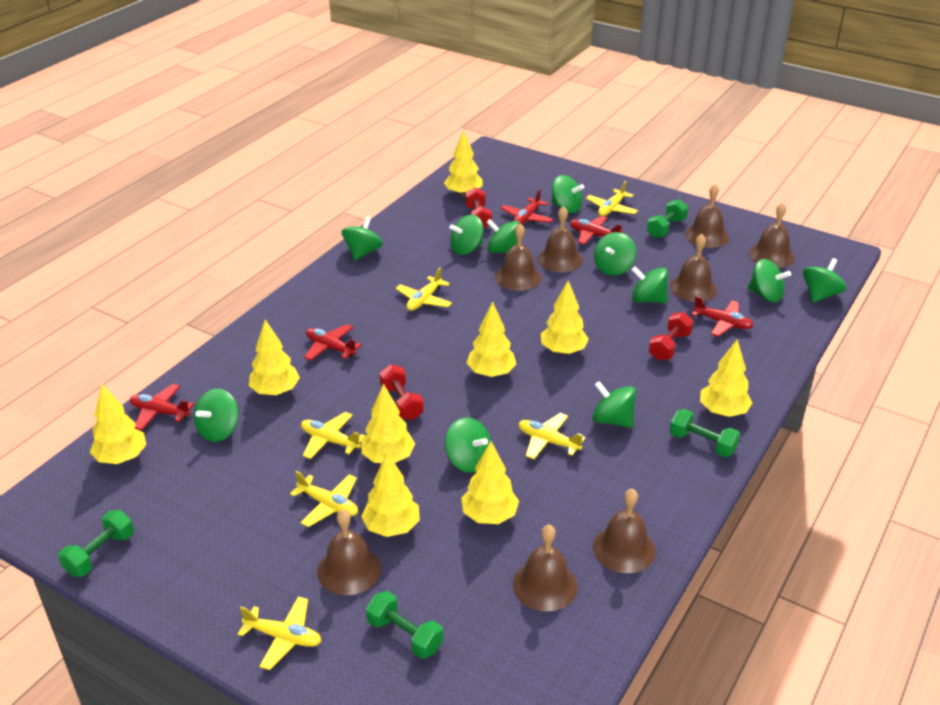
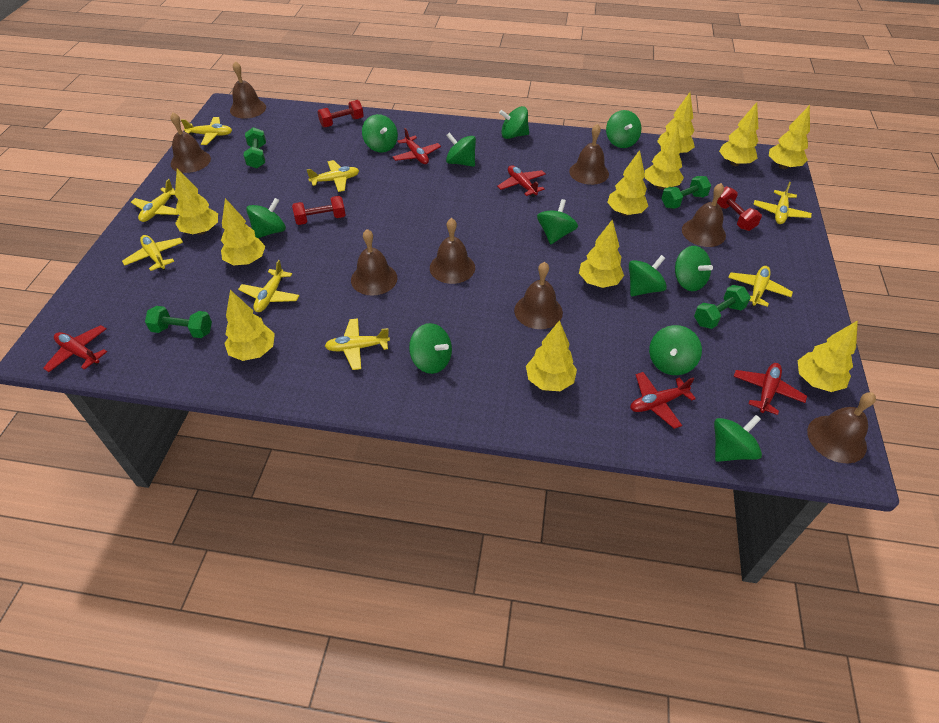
yellow plane: 6 -> 8
yellow tree: 9 -> 11

